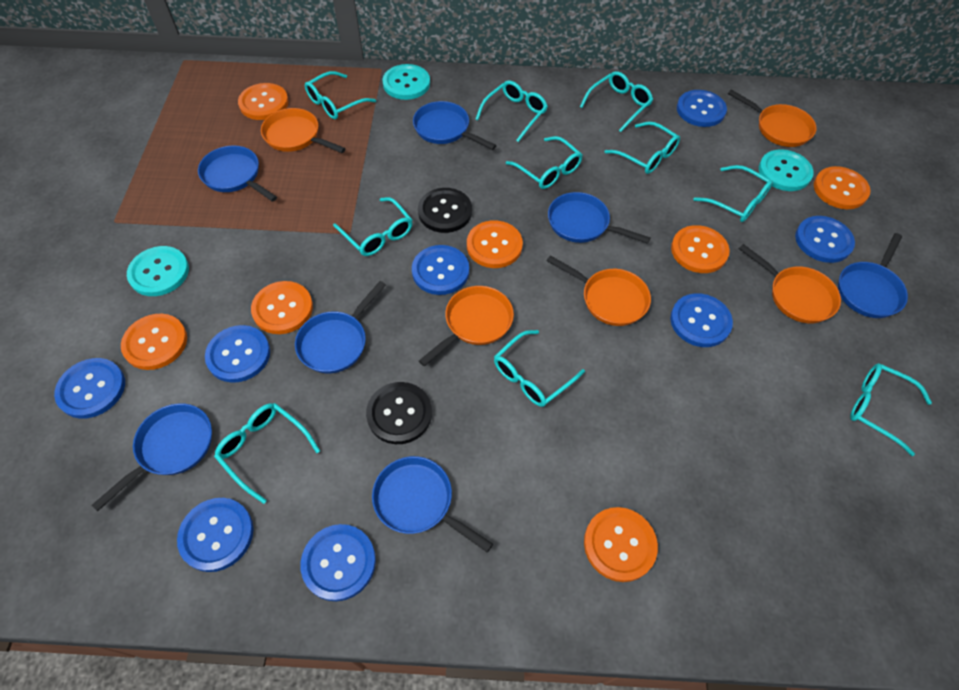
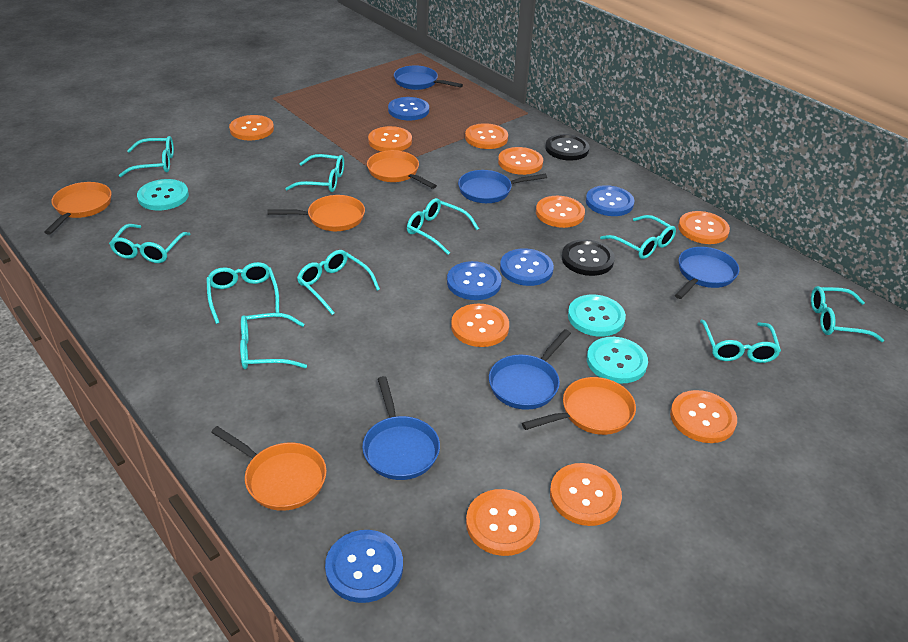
blue button: 8 -> 5
blue pan: 7 -> 5
orange button: 7 -> 10

